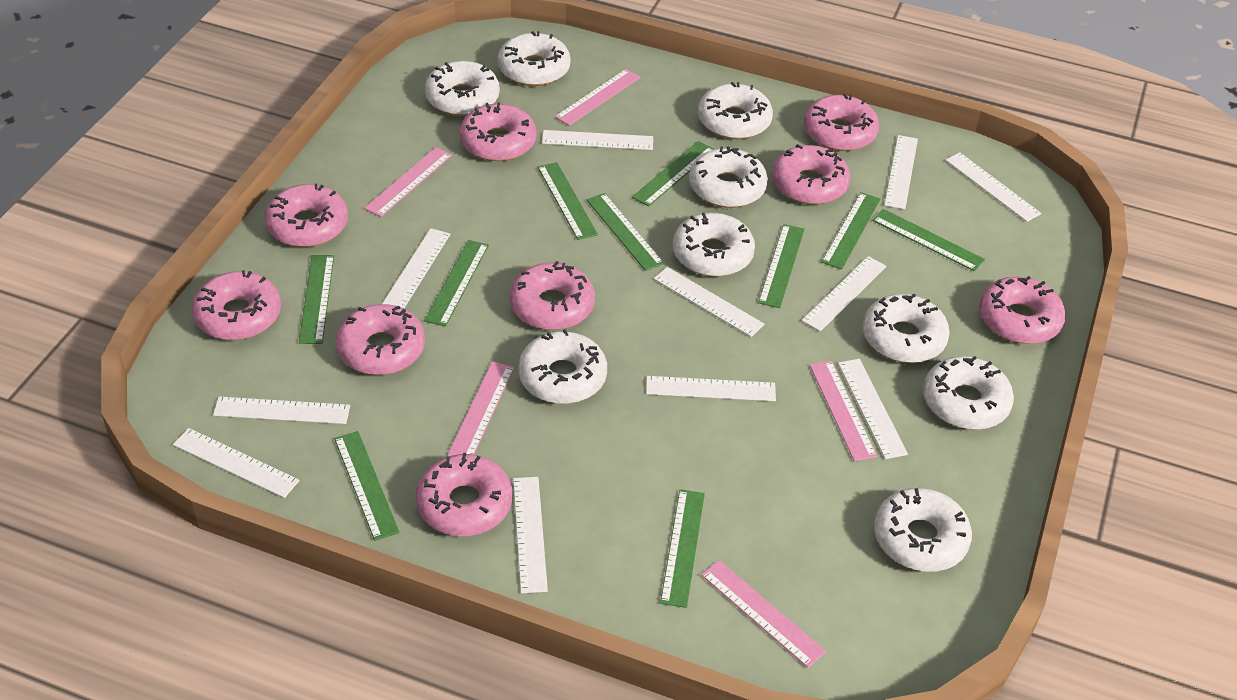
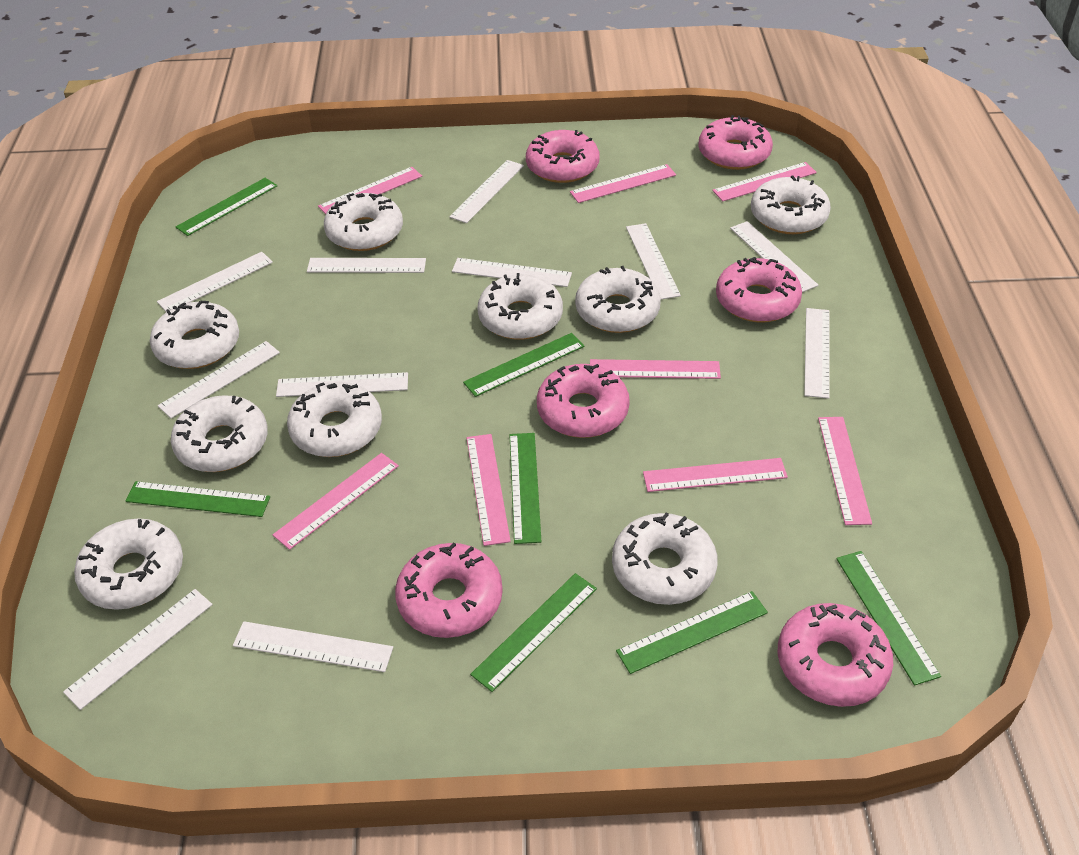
green ruler: 10 -> 7
pink donut: 9 -> 6
pink ruler: 5 -> 8

